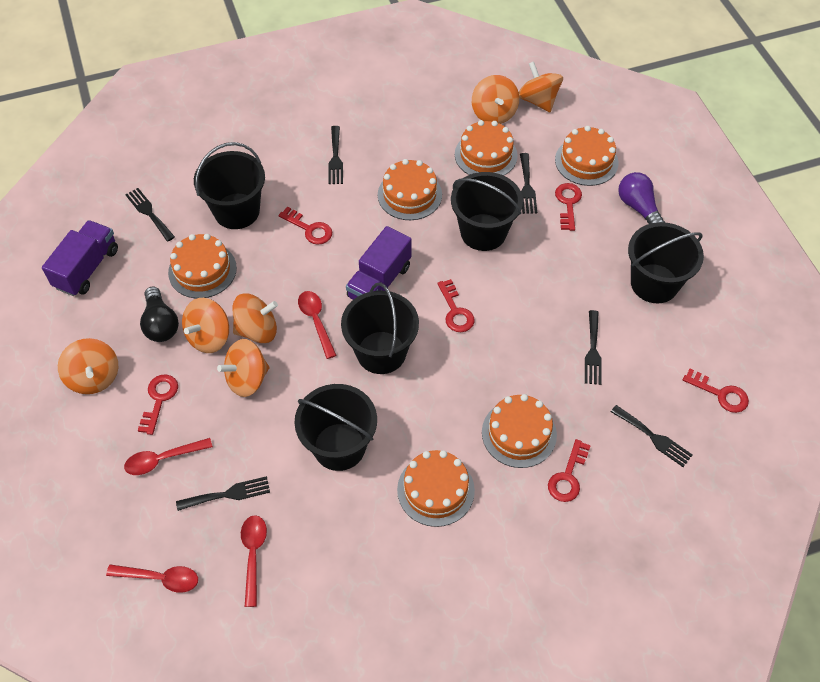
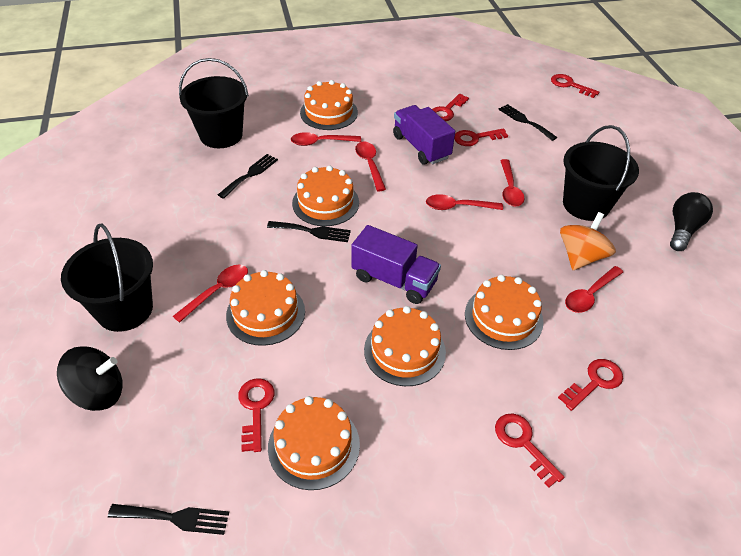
black bucket: 5 -> 3
black fork: 6 -> 4
black spinning top: 0 -> 1
orange spinning top: 6 -> 1
purple light bulb: 1 -> 0
red spoon: 4 -> 6

